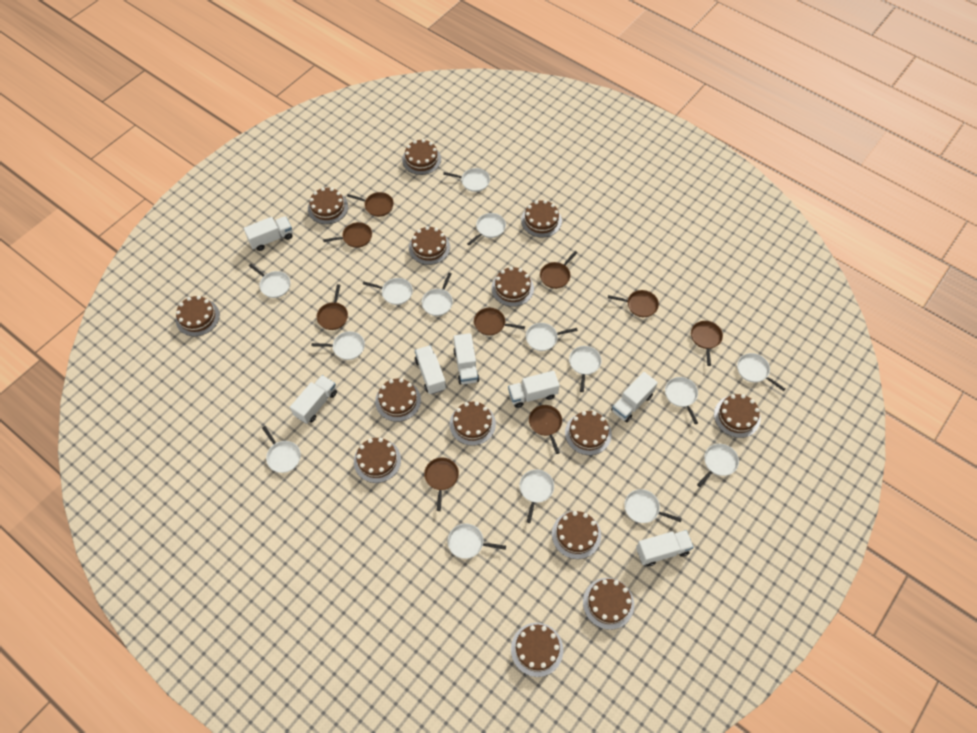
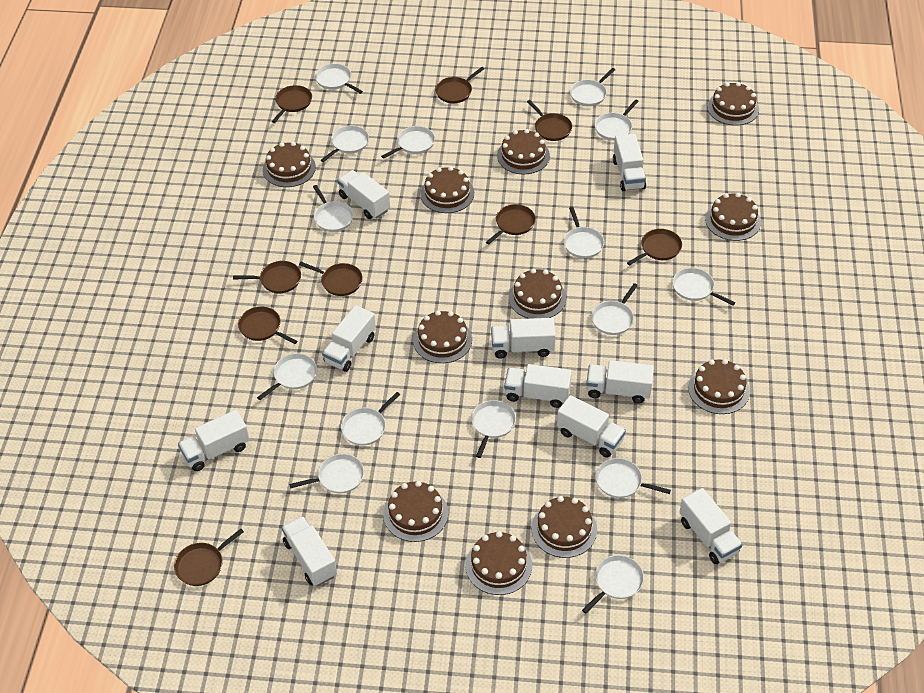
brown cake: 14 -> 11
white truck: 7 -> 10

